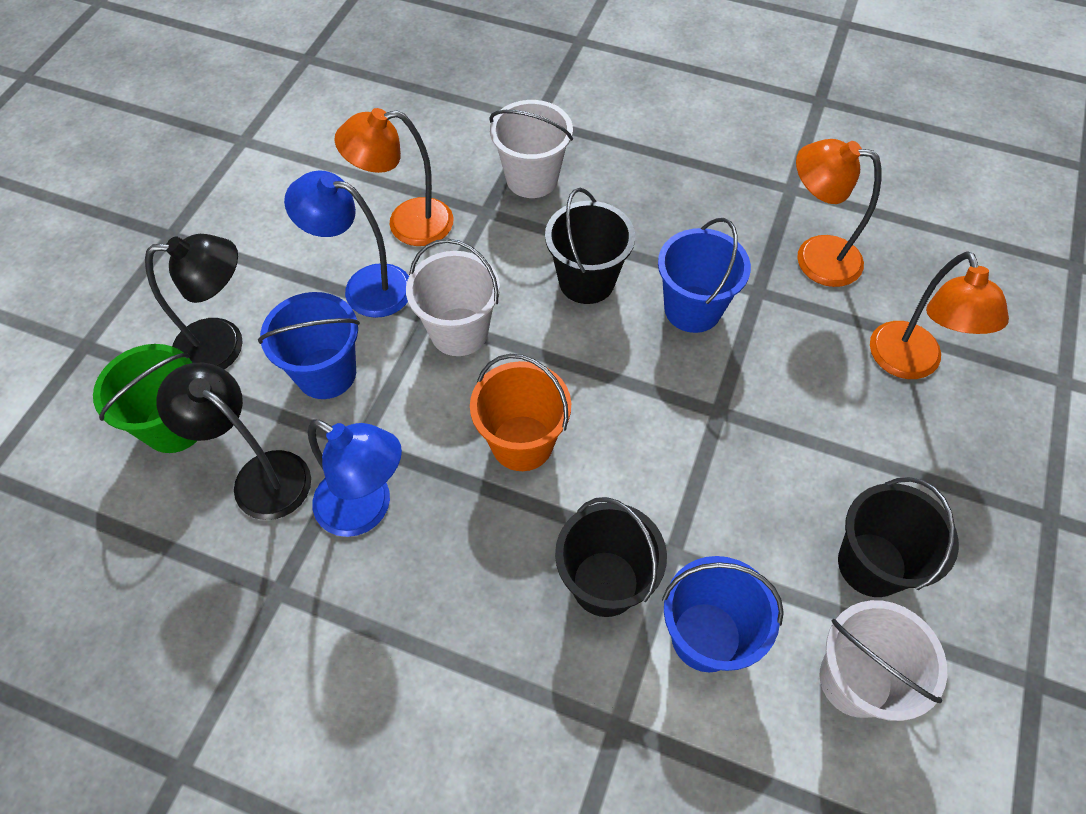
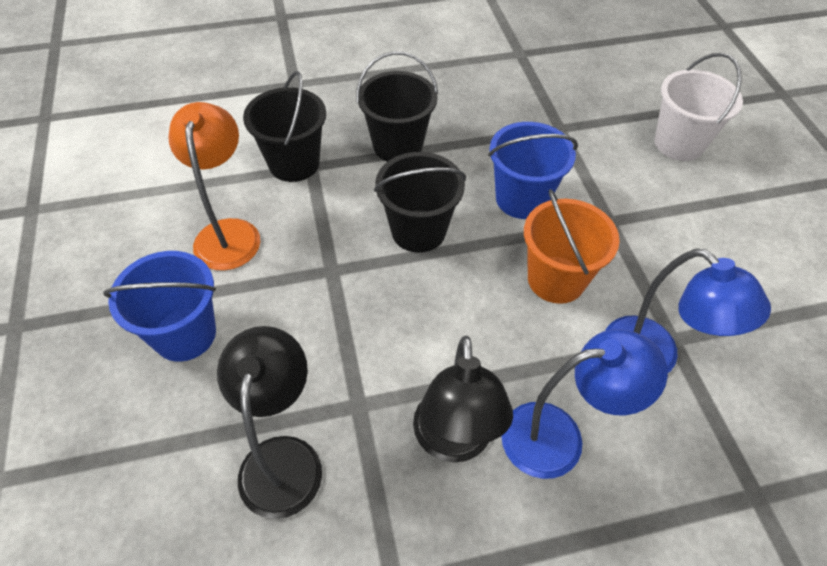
blue bucket: 3 -> 2
green bucket: 1 -> 0
orange lamp: 3 -> 1
white bucket: 3 -> 1

